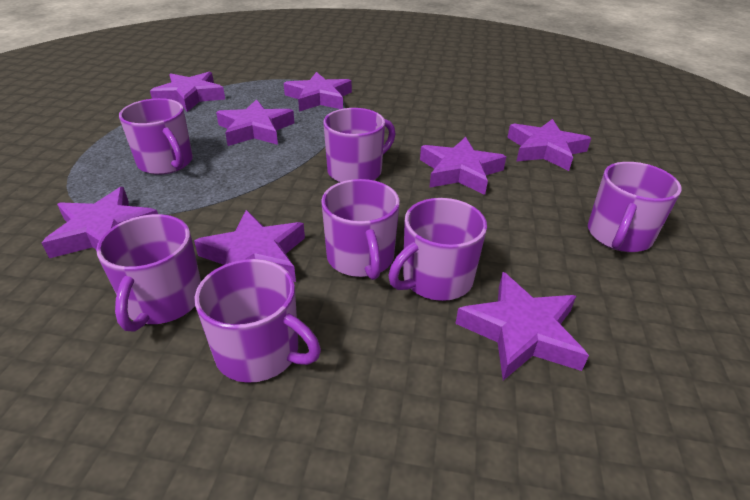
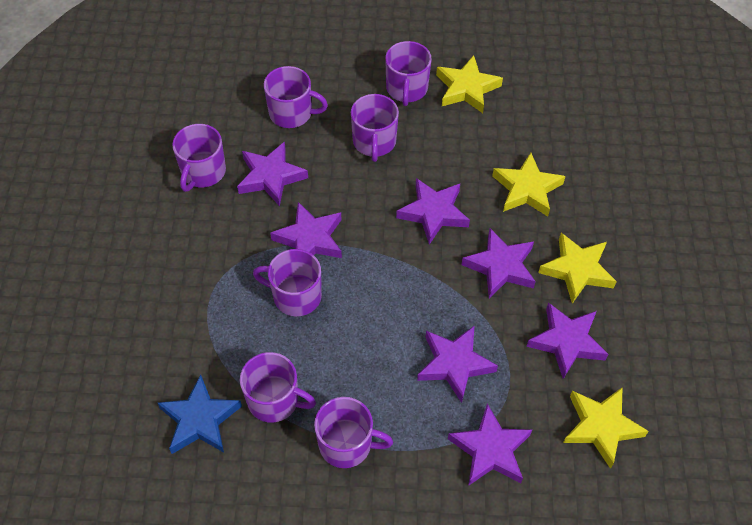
blue star: 0 -> 1
purple star: 8 -> 7
yellow star: 0 -> 4

